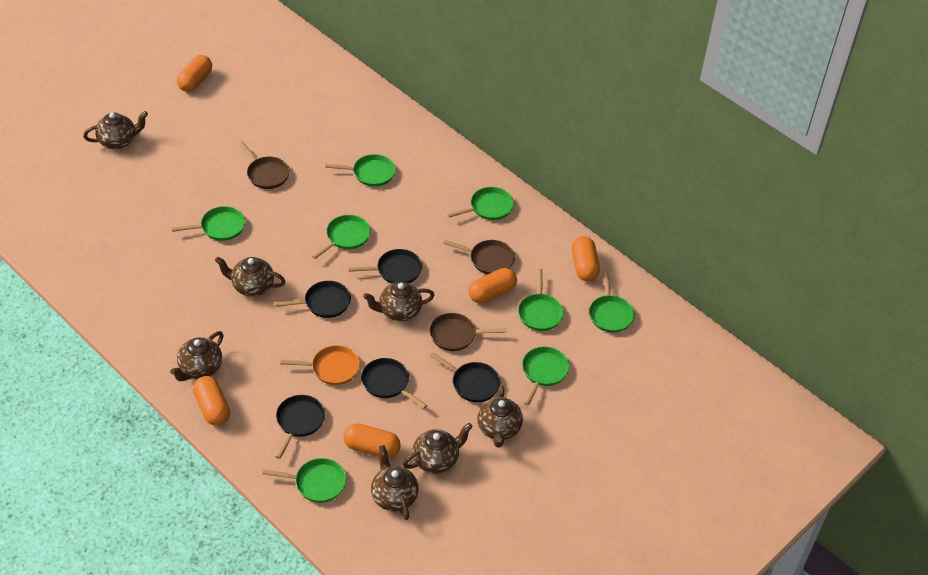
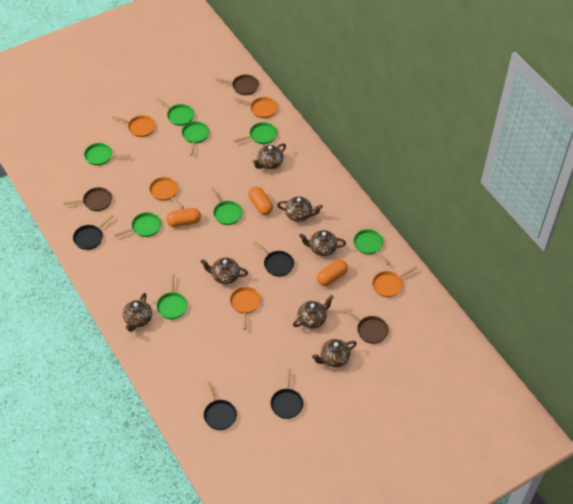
black pan: 5 -> 4
orange capsule: 5 -> 3
orange pan: 1 -> 5

